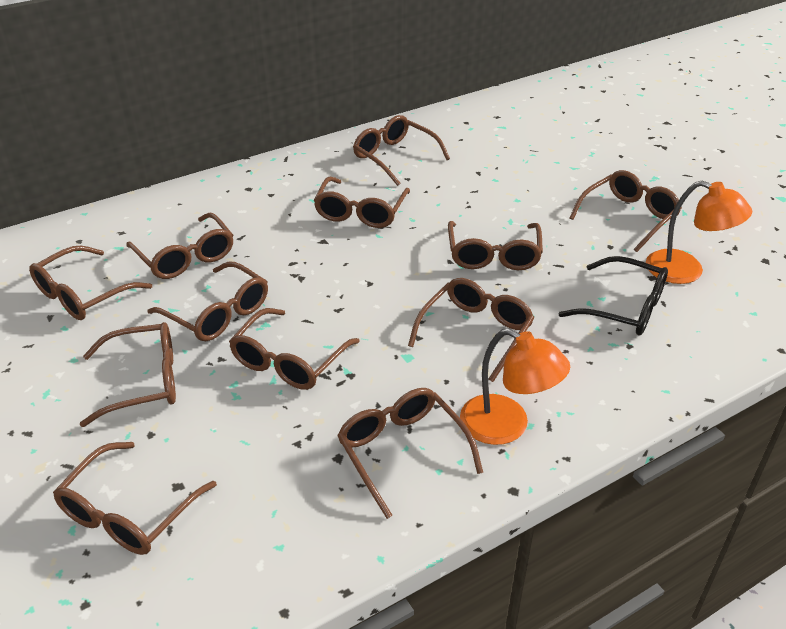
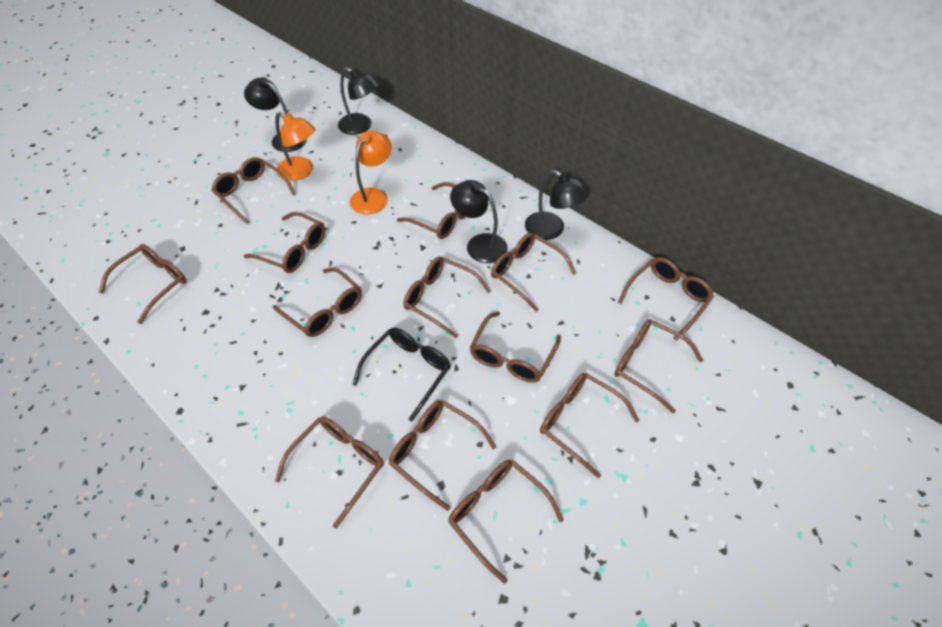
black lamp: 0 -> 4
brown glasses: 12 -> 14

